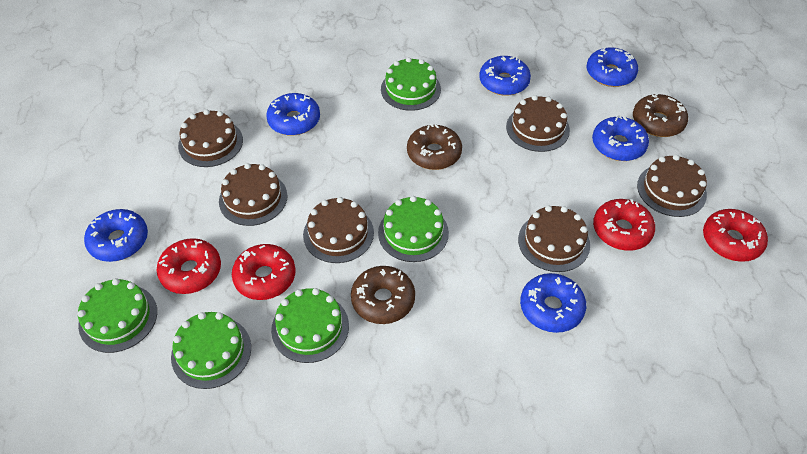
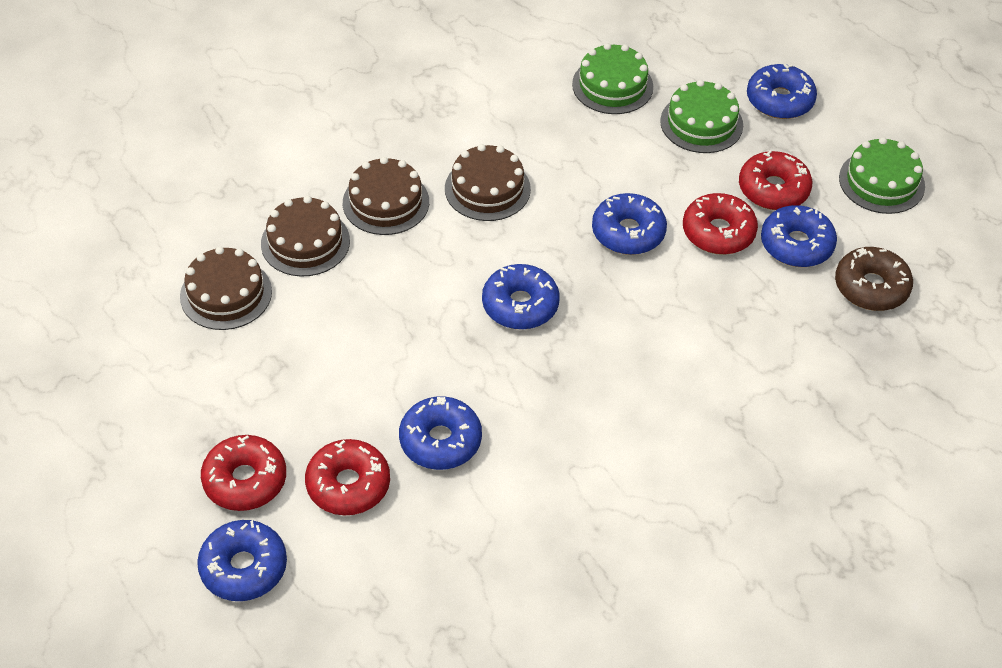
brown cake: 6 -> 4
brown donut: 3 -> 1
green cake: 5 -> 3

